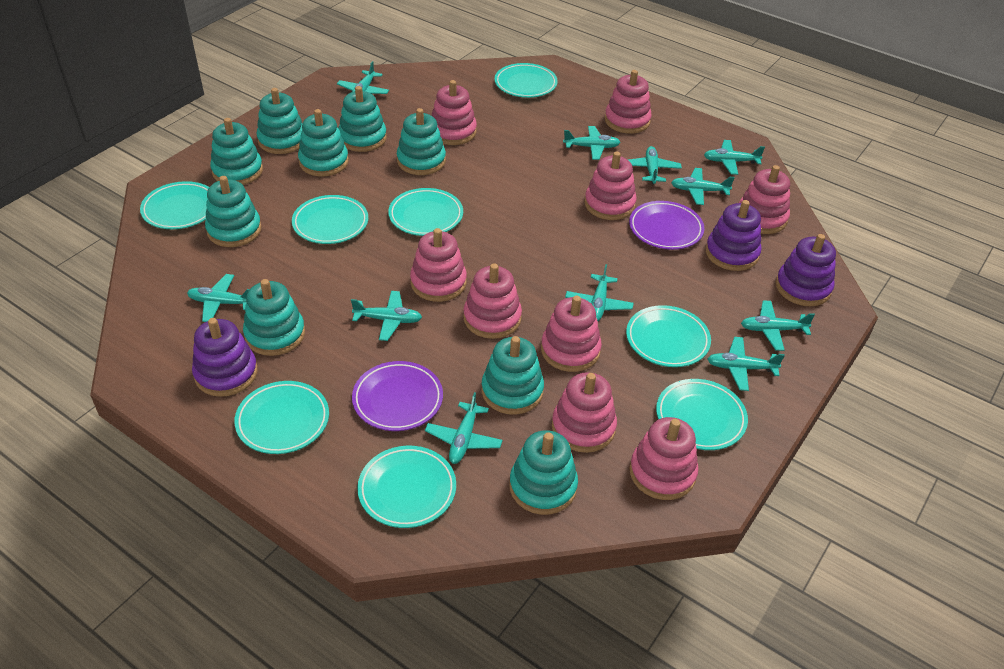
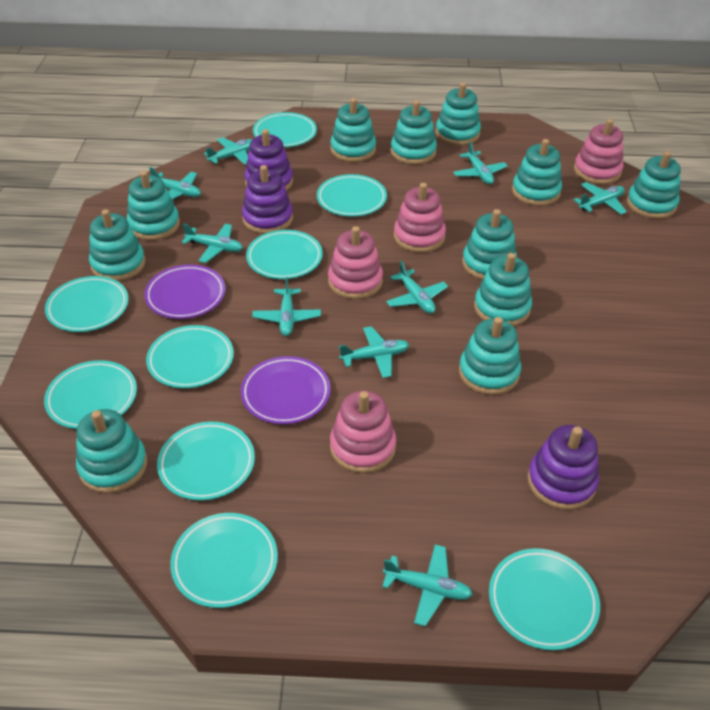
pink stacking toy: 9 -> 4
turquoise plane: 11 -> 9
turquoise plate: 8 -> 9
turquoise stacking toy: 9 -> 11

